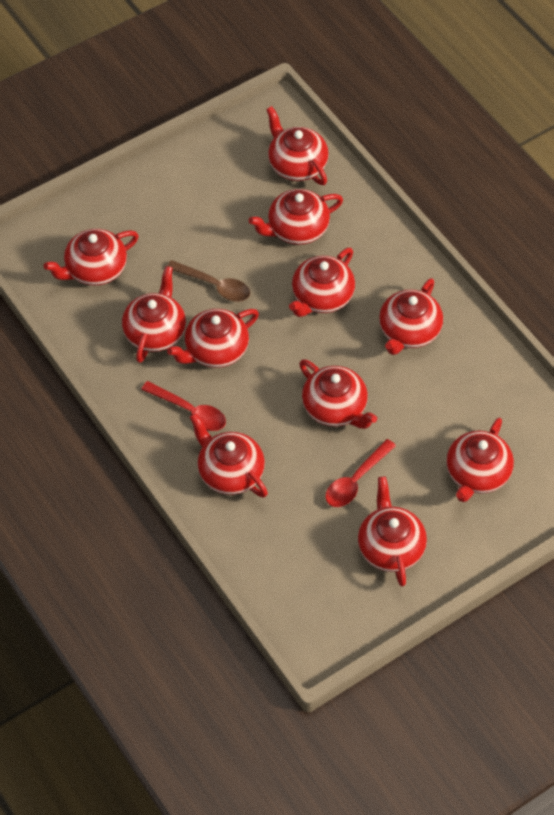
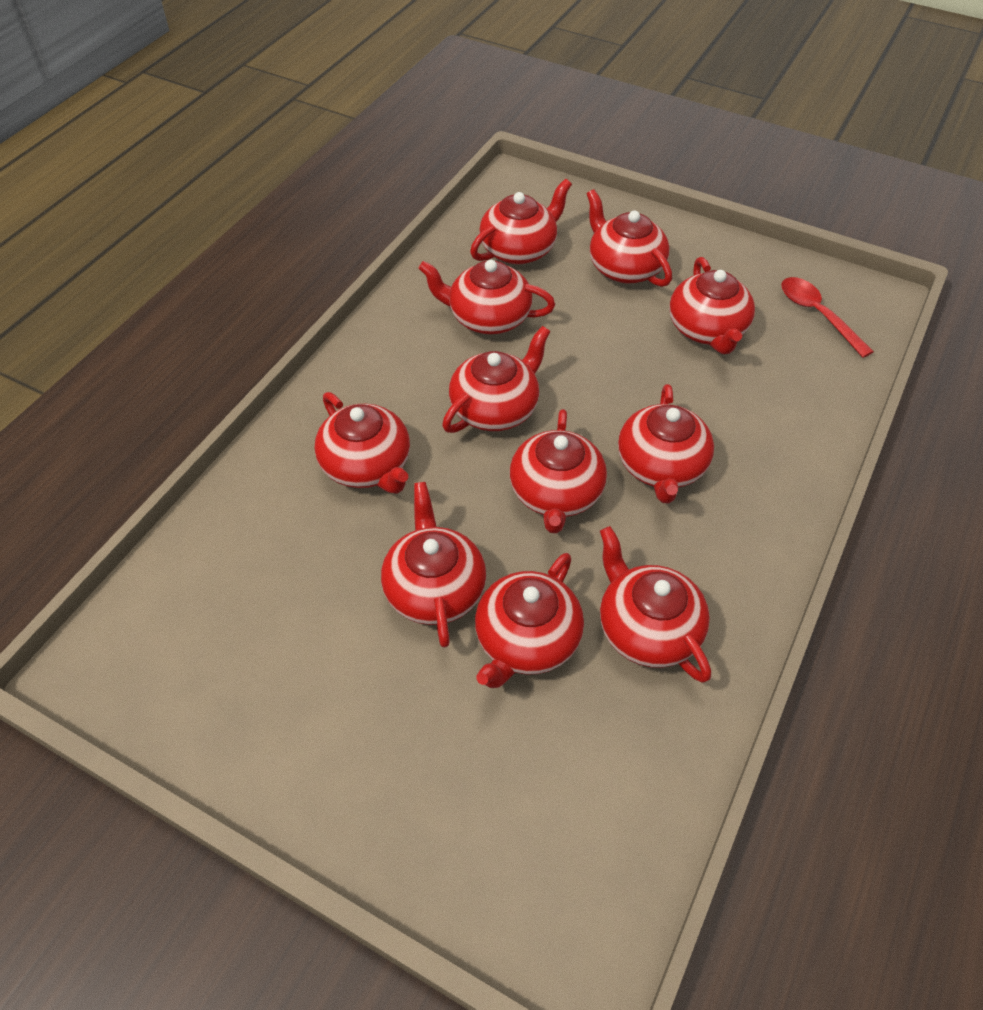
brown spoon: 1 -> 0
red spoon: 2 -> 1

